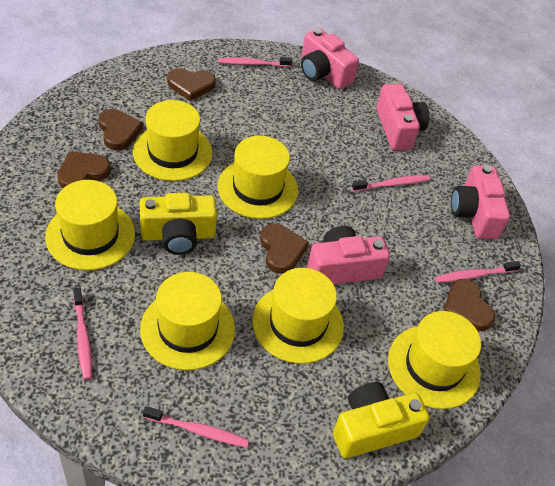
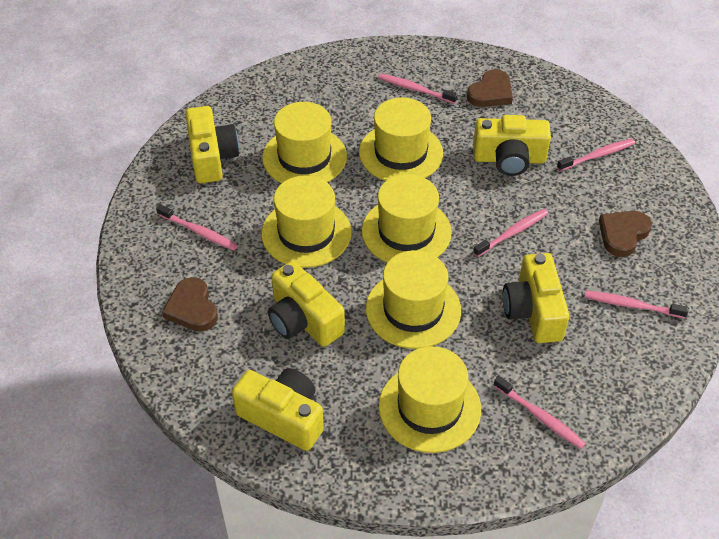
brown heart: 5 -> 3
pink camera: 4 -> 0
pink toothbrush: 5 -> 6
yellow camera: 2 -> 5

